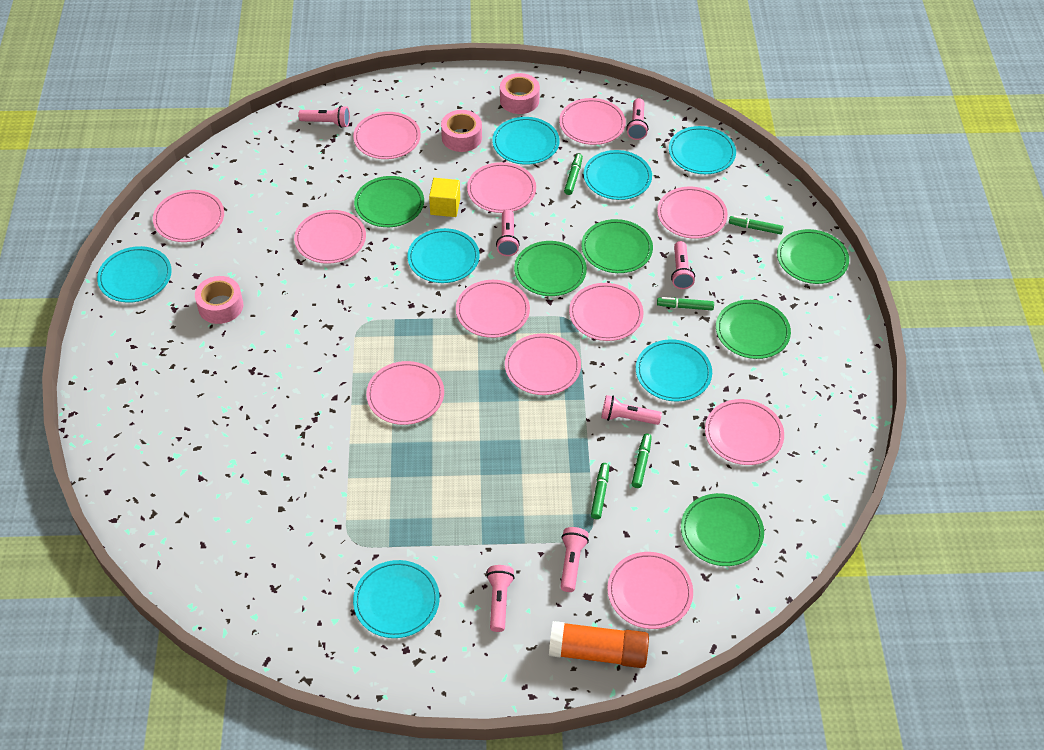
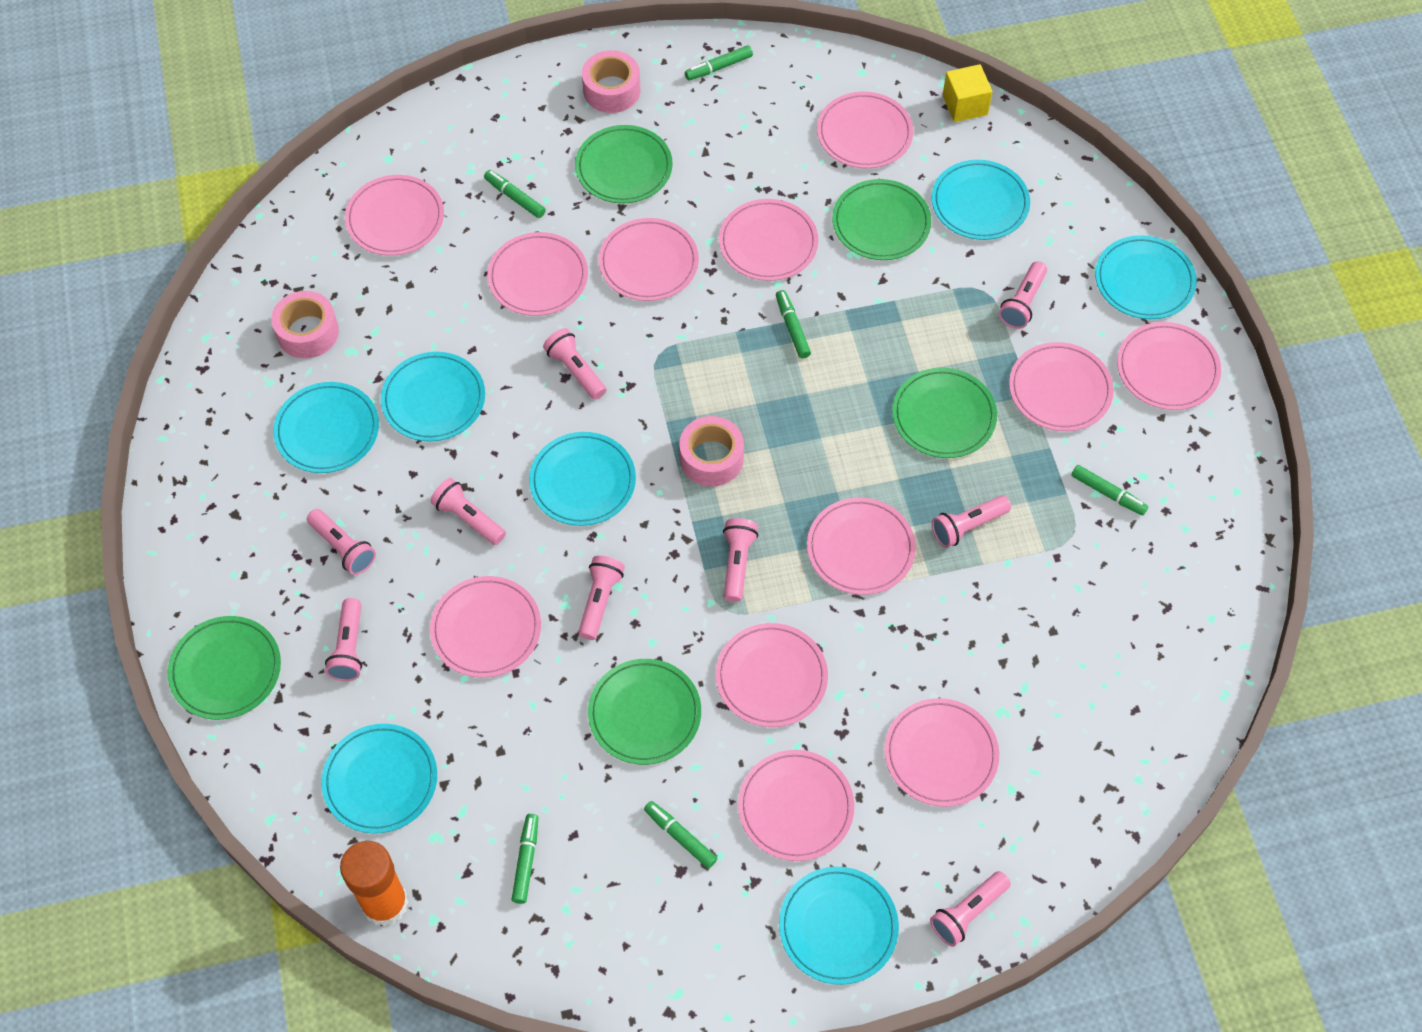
green marker: 5 -> 6
green plate: 6 -> 5
pink flashlight: 7 -> 9

